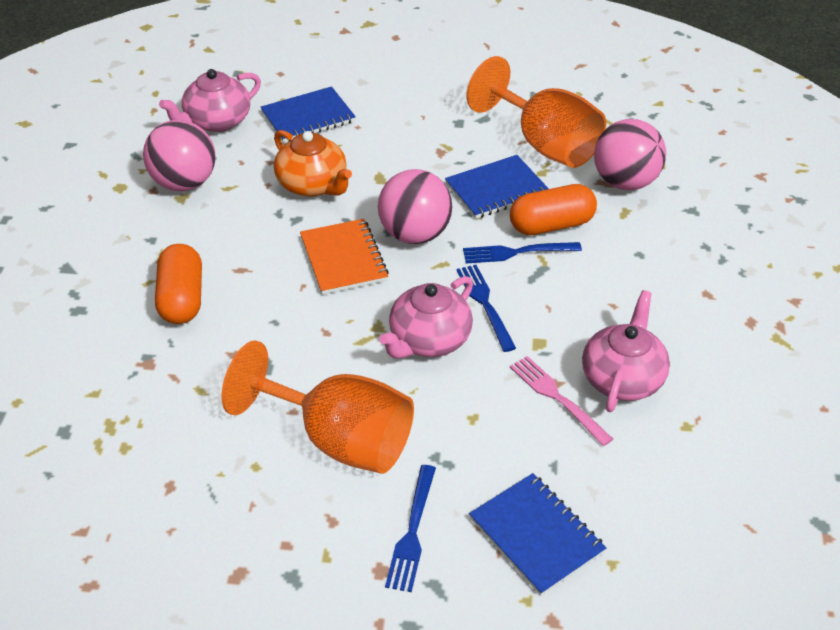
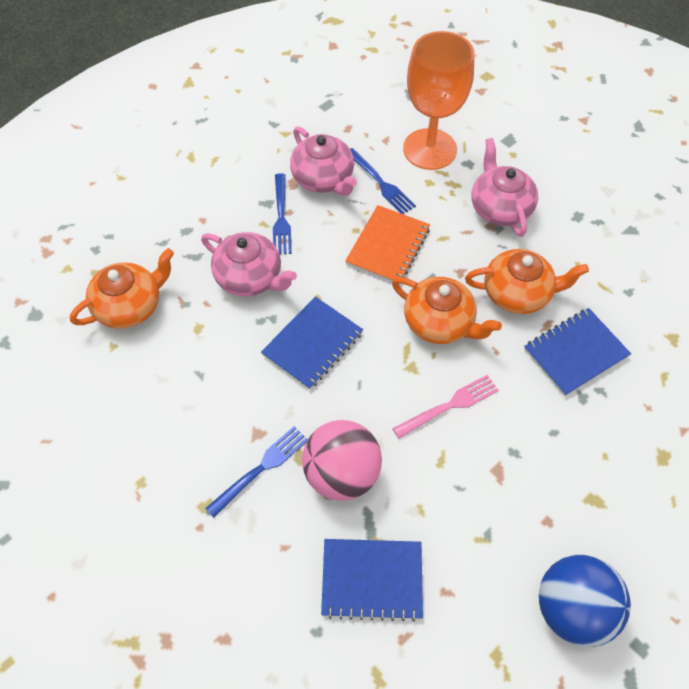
blue ball: 0 -> 1
orange capsule: 2 -> 0
orange goblet: 2 -> 1
orange teapot: 1 -> 3
pink ball: 3 -> 1

